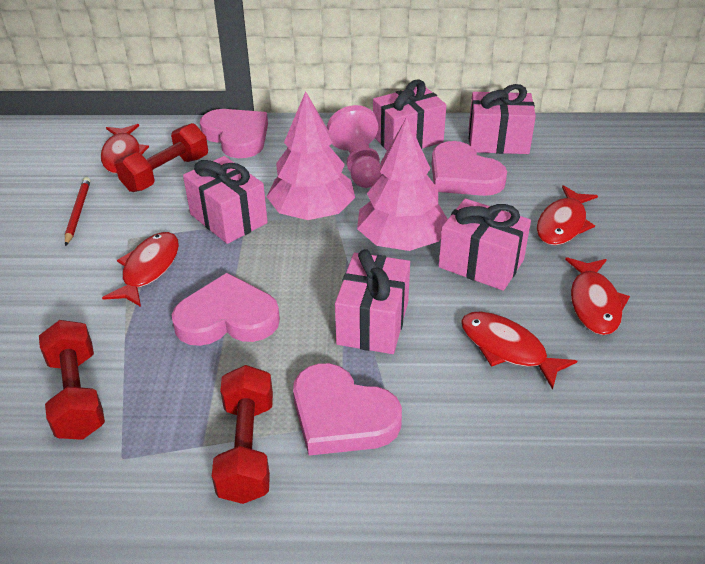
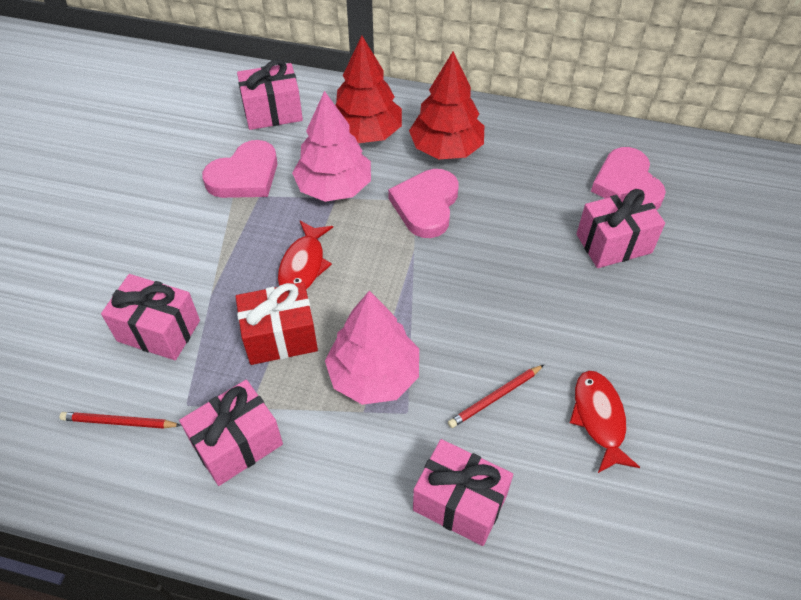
pink heart: 4 -> 3
pink pawn: 1 -> 0
red dumbbell: 3 -> 0
red fish: 5 -> 2
red gift: 0 -> 1
red pencil: 1 -> 2
red tree: 0 -> 2

